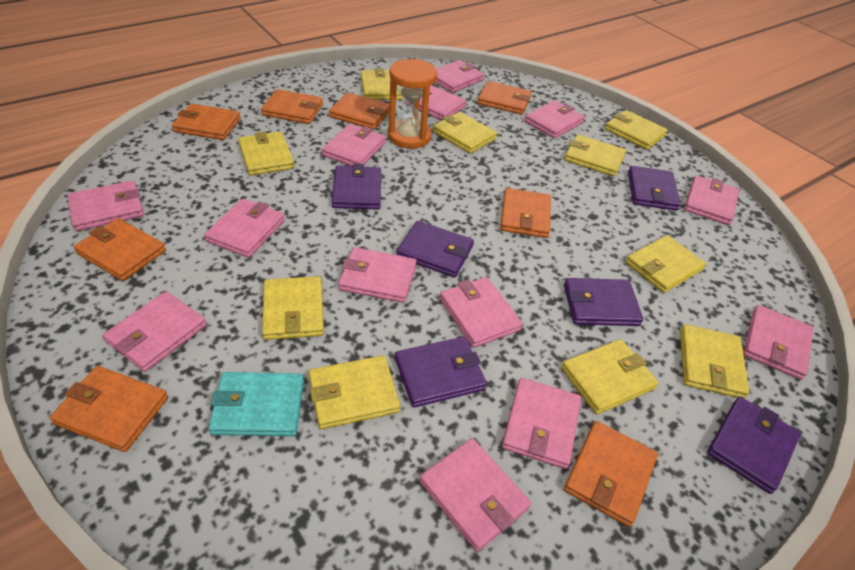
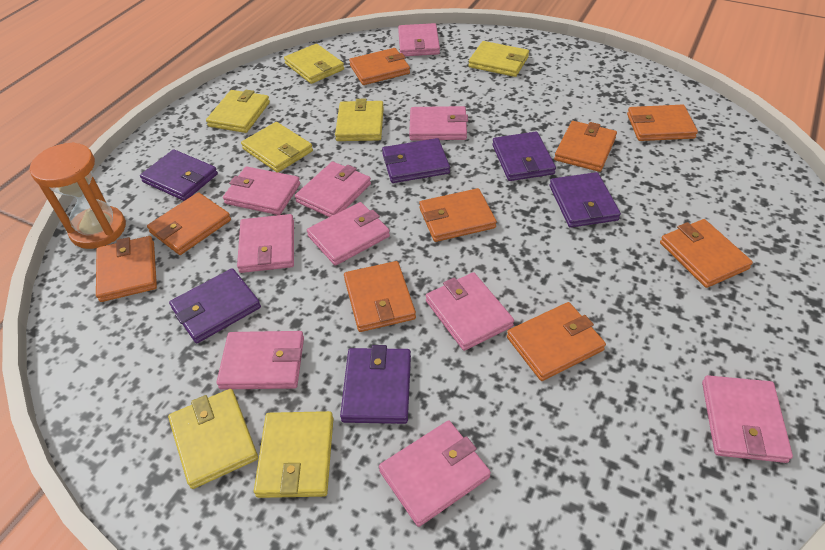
orange wallet: 8 -> 9
pink wallet: 13 -> 10
turquoise wallet: 1 -> 0
yellow wallet: 10 -> 7

